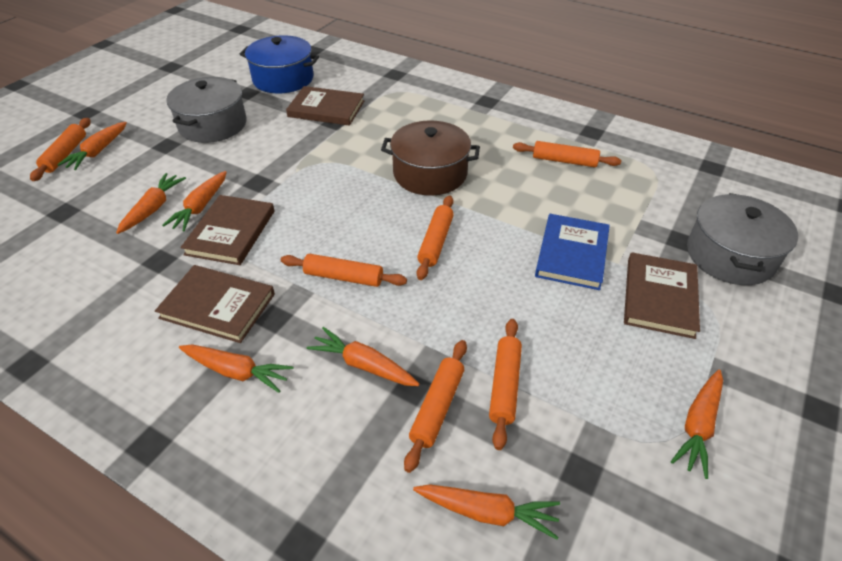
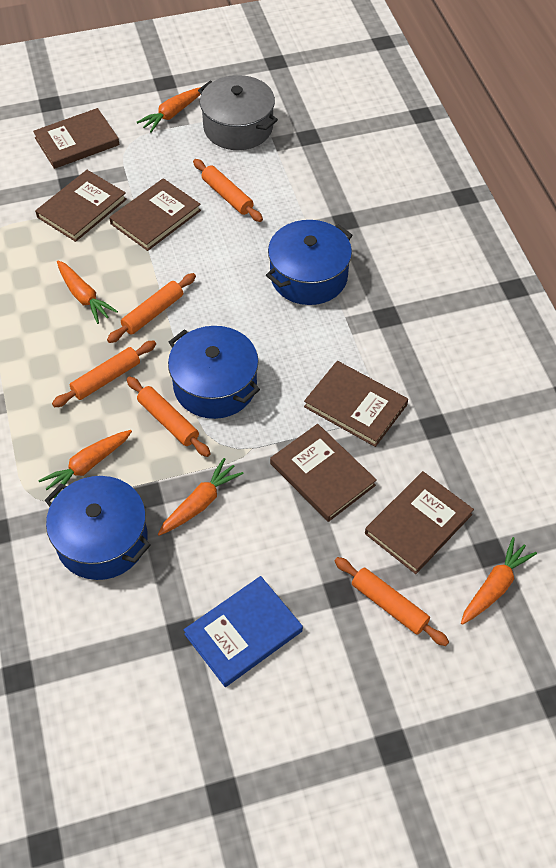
blue pot: 1 -> 3
brown book: 4 -> 6
brown pot: 1 -> 0
grey pot: 2 -> 1
orange carrot: 7 -> 5
orange rolling pin: 6 -> 5

